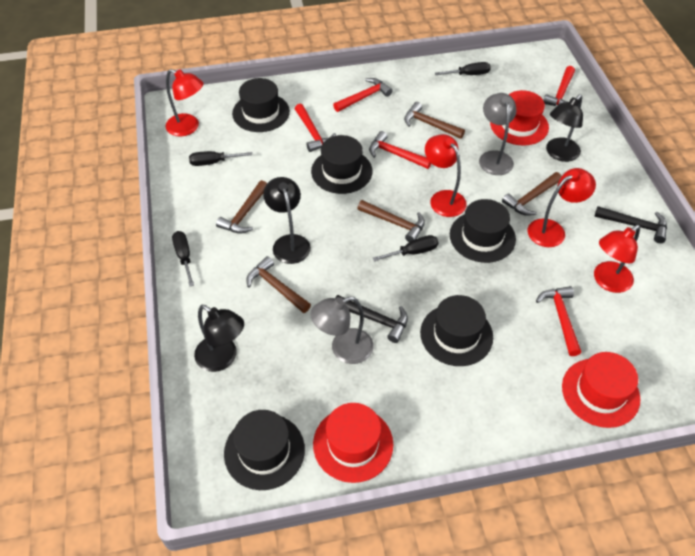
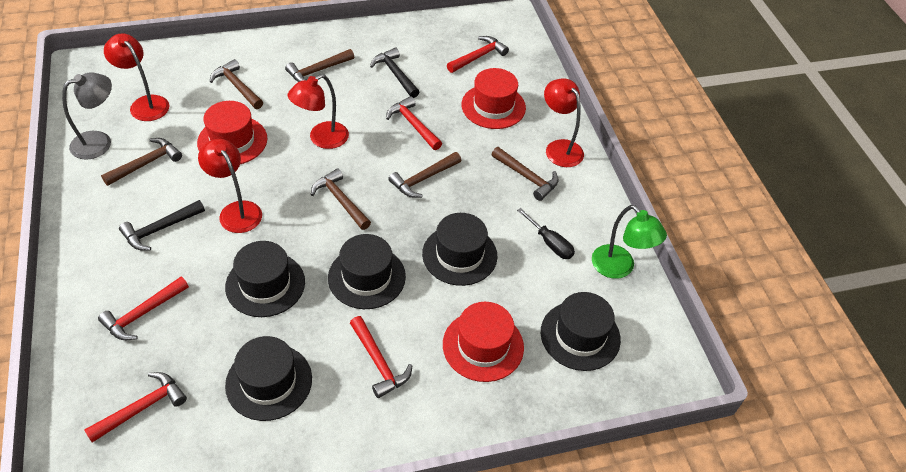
black lamp: 3 -> 0
black screwdriver: 4 -> 1
brown hammer: 5 -> 6
green lamp: 0 -> 1
grey lamp: 2 -> 1

